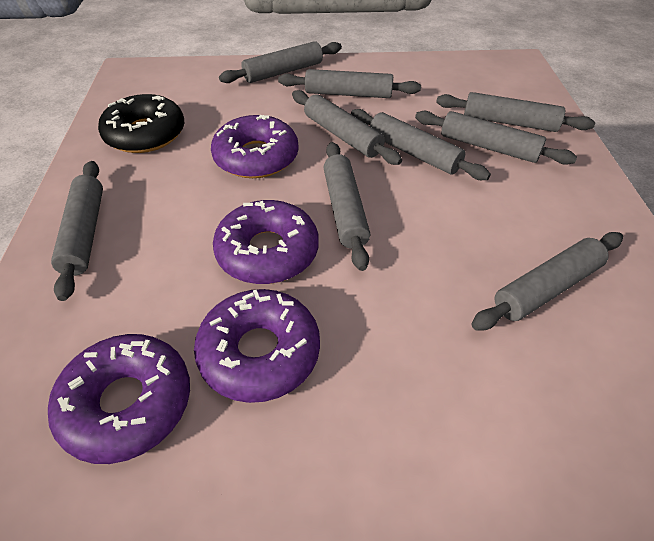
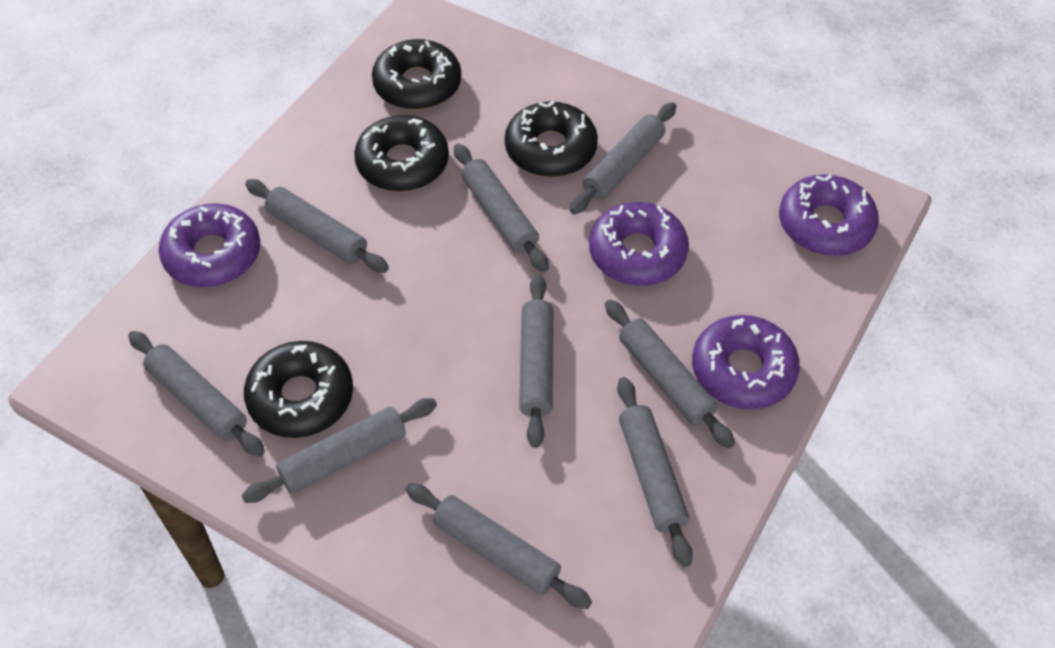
black donut: 1 -> 4

